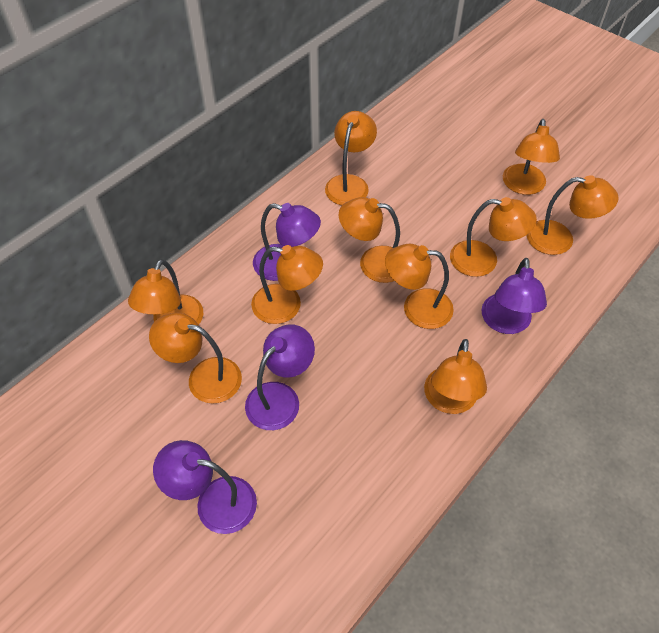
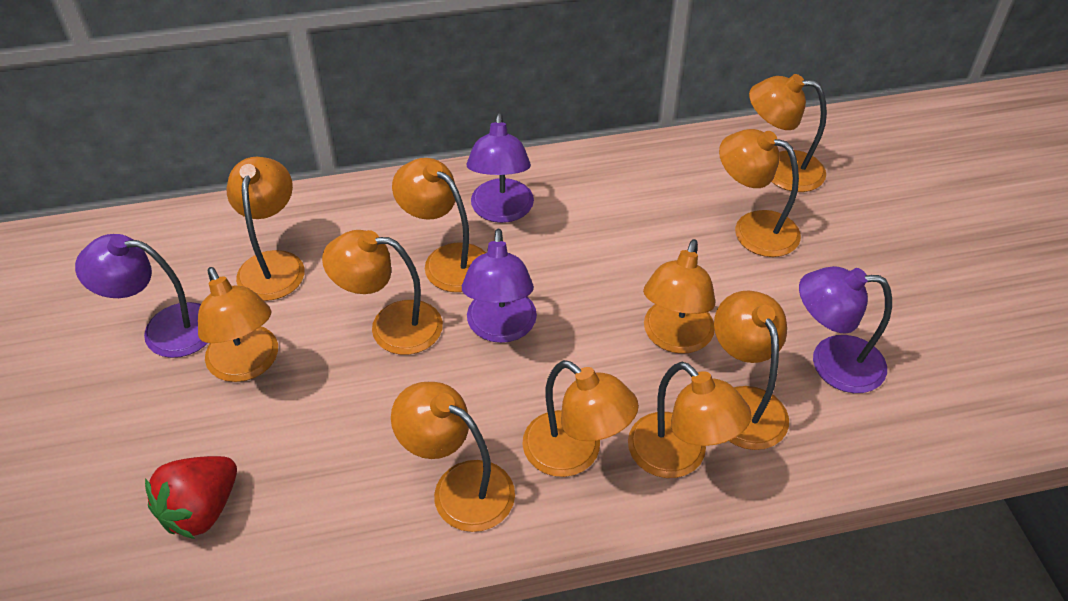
orange lamp: 10 -> 11
red strawberry: 0 -> 1

